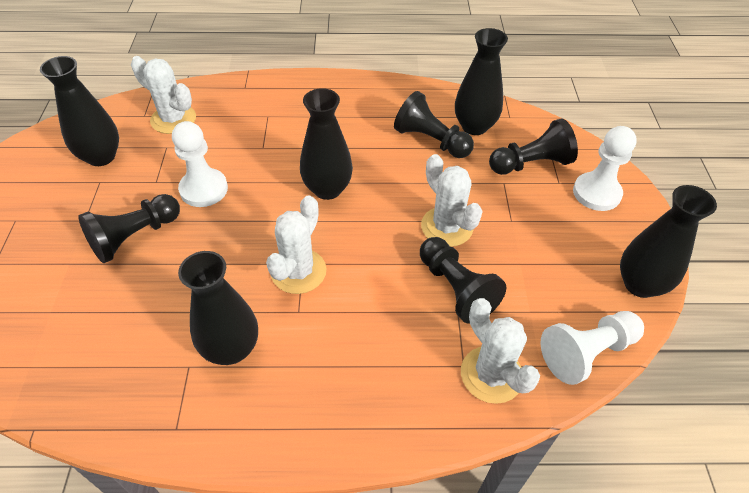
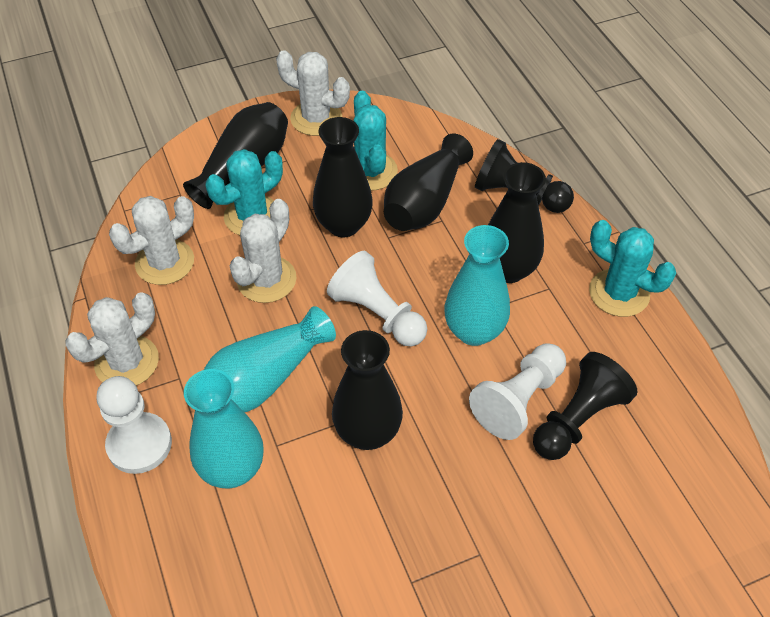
black pawn: 4 -> 2
turquoise cactus: 0 -> 3
turquoise vase: 0 -> 3

